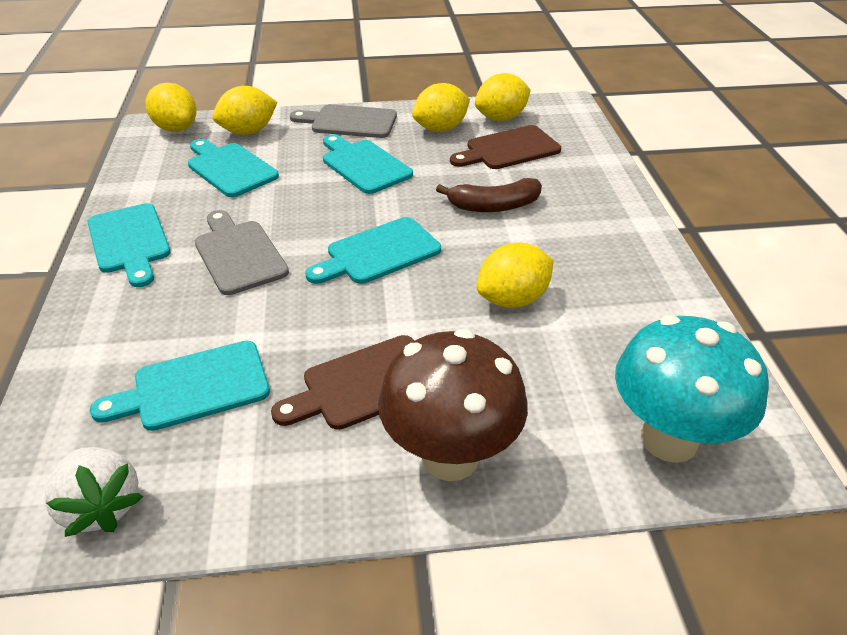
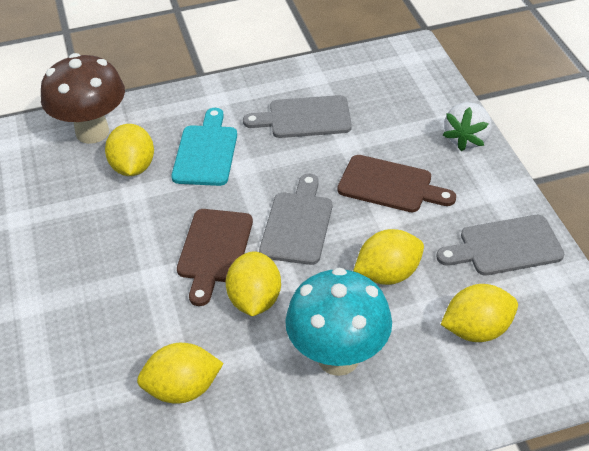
brown banana: 1 -> 0
grey cutting board: 2 -> 3
turquoise cutting board: 5 -> 1

